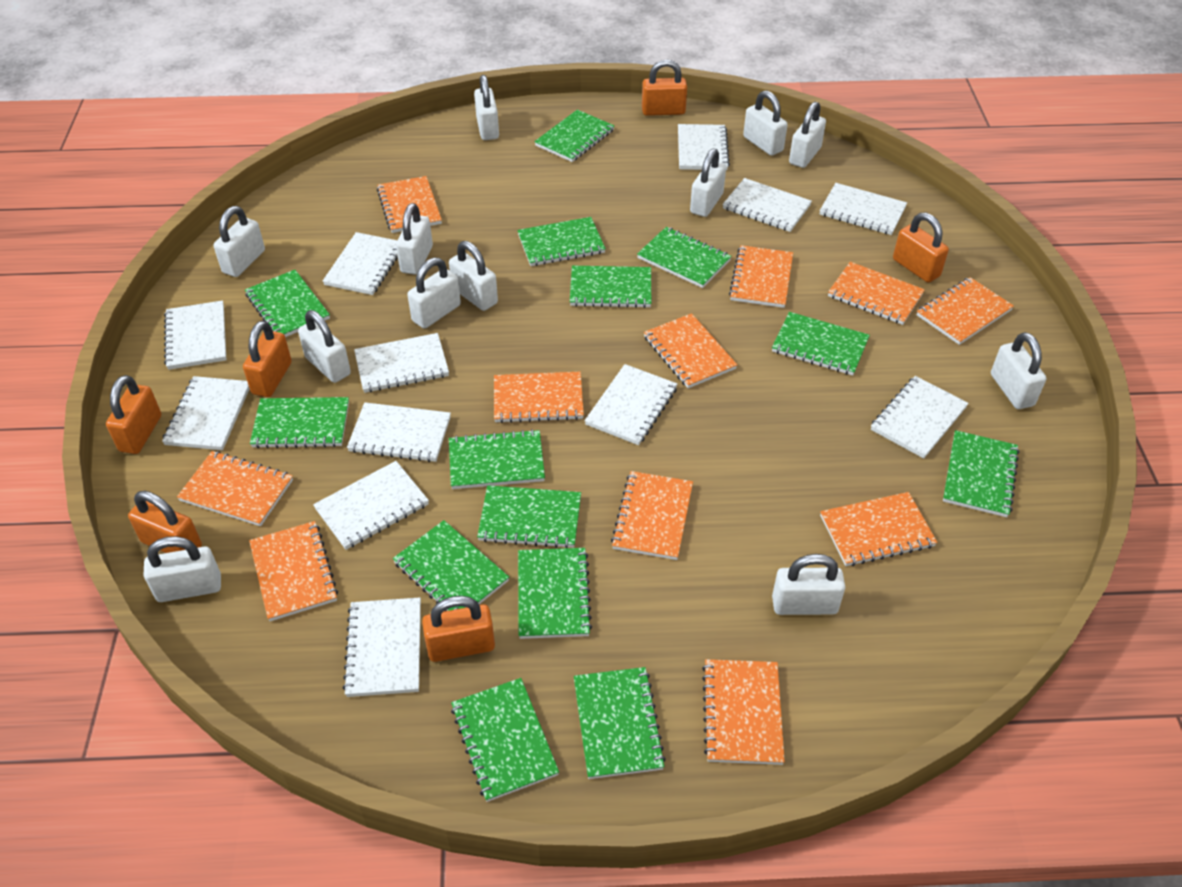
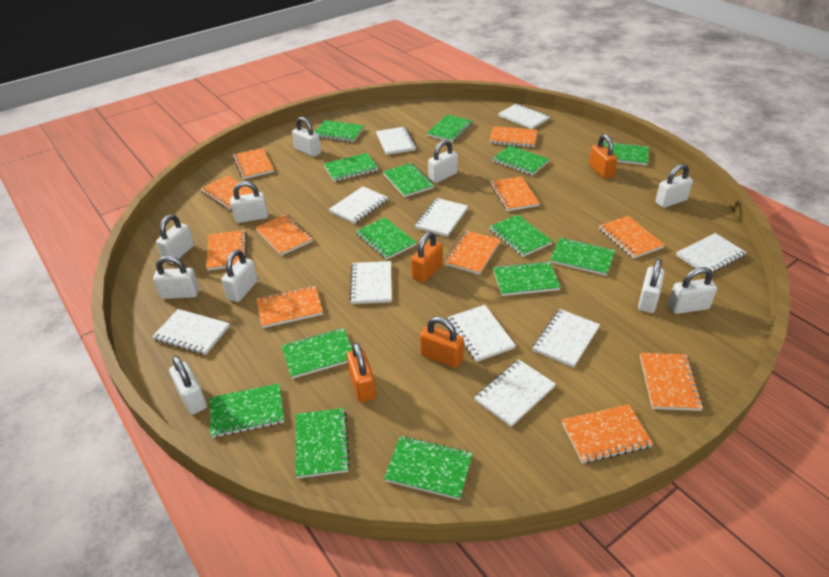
orange padlock: 6 -> 4
white notebook: 12 -> 10
white padlock: 12 -> 10

